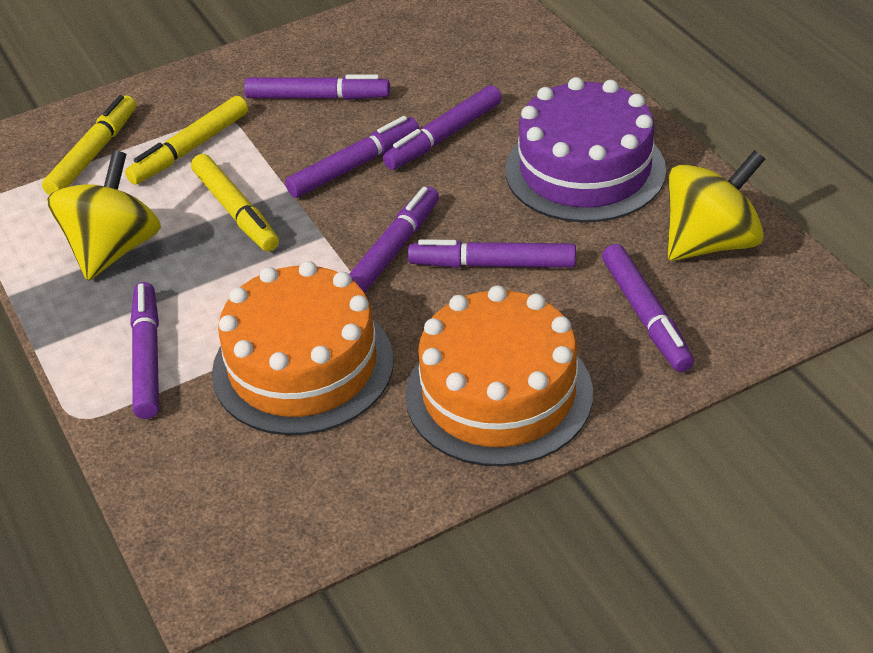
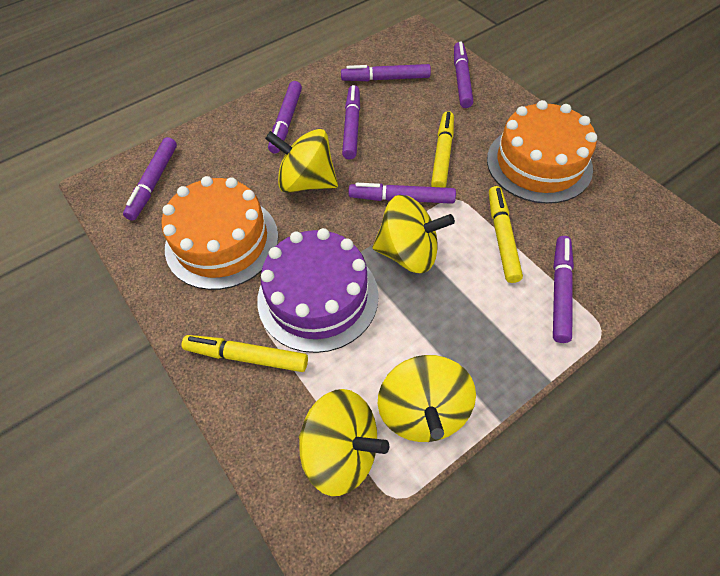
yellow spinning top: 2 -> 4

